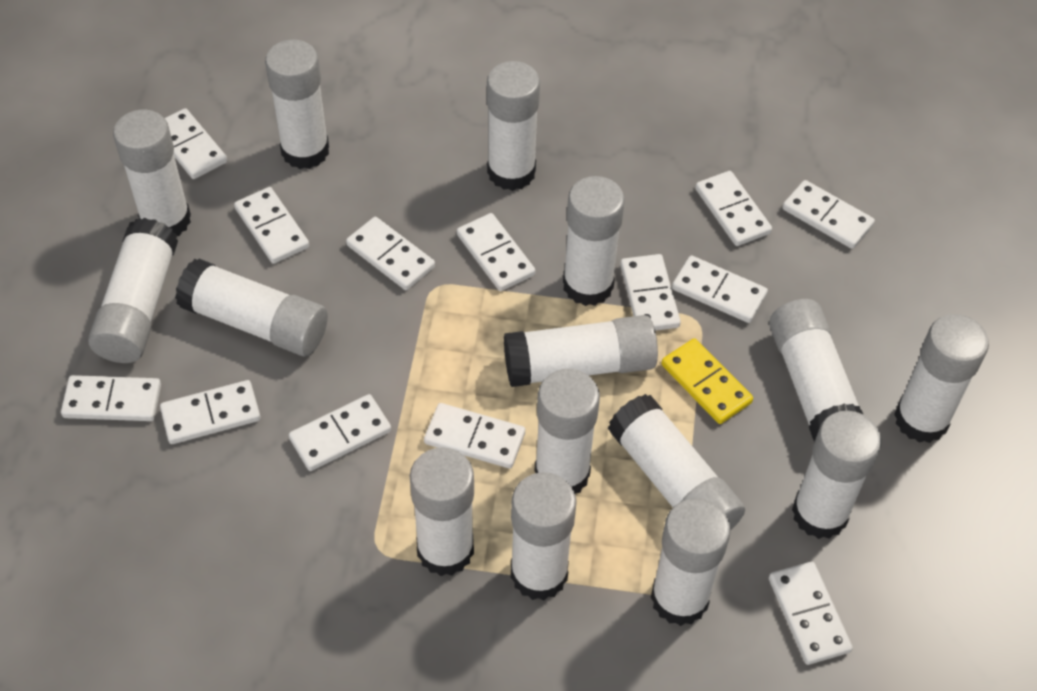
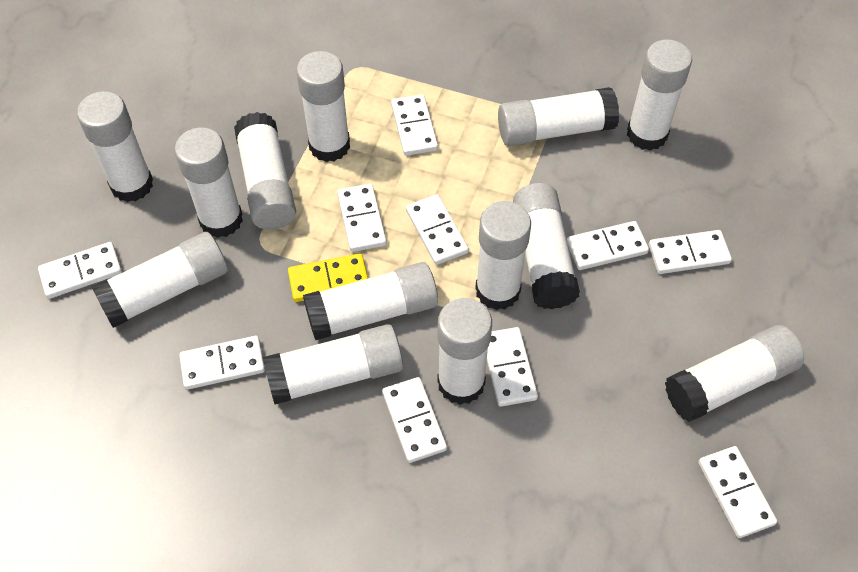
white domino: 13 -> 10
white glue stick: 15 -> 13

